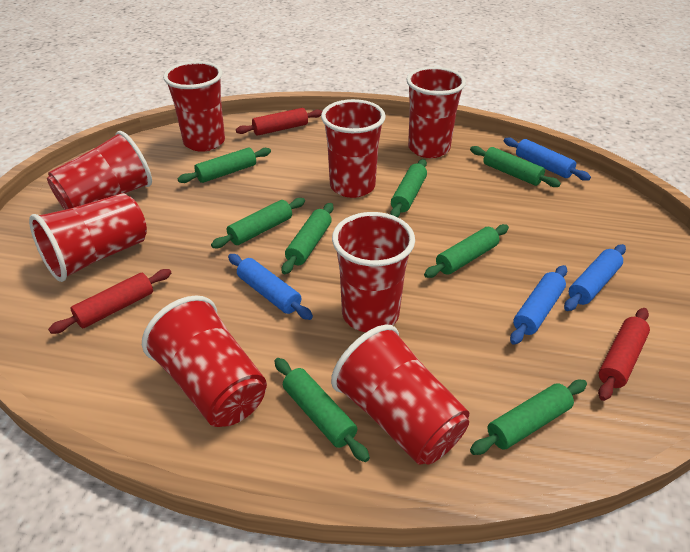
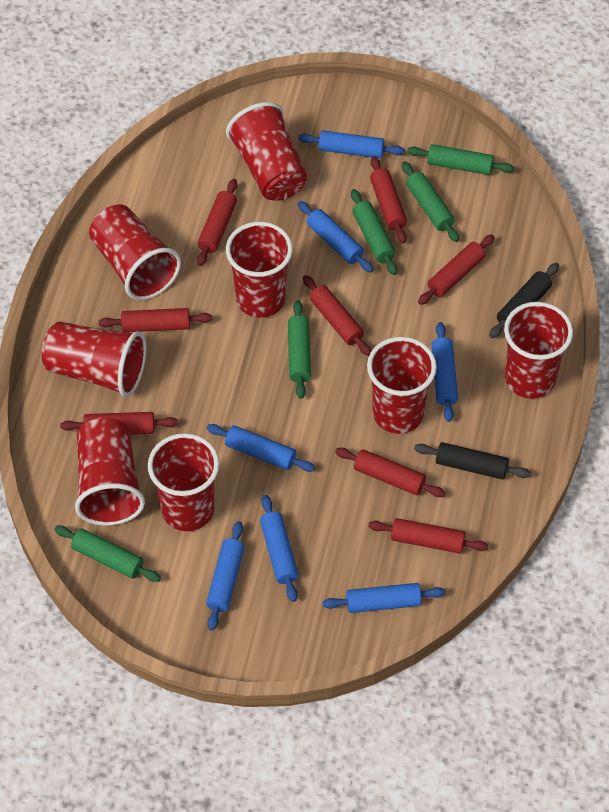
black rolling pin: 0 -> 2
blue rolling pin: 4 -> 7
green rolling pin: 8 -> 5
red rolling pin: 3 -> 8

